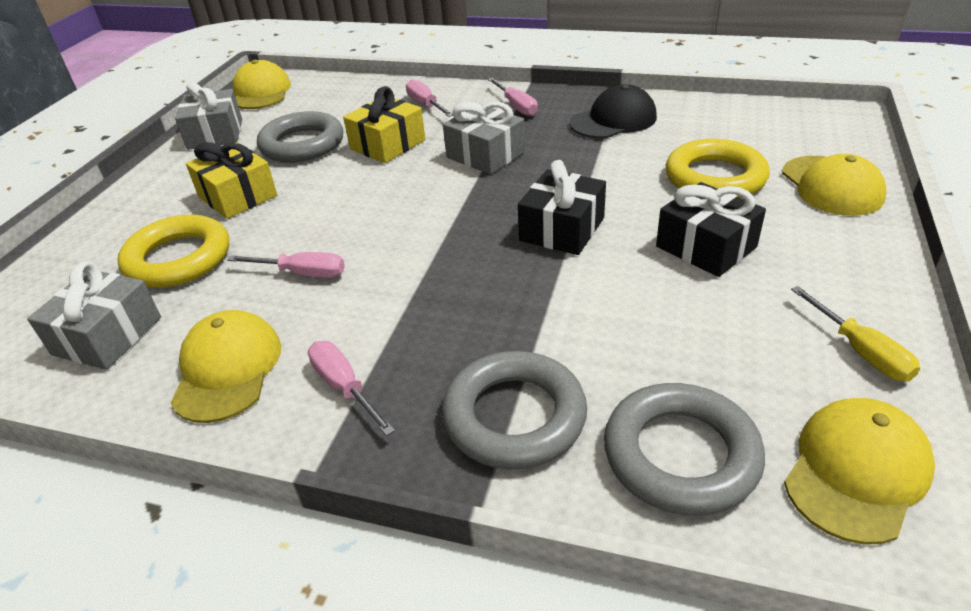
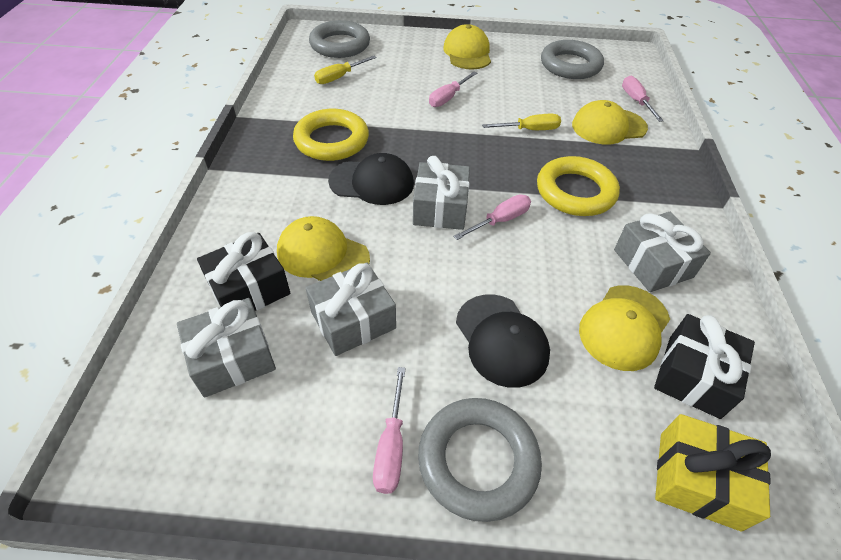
black cap: 1 -> 2
grey gift: 3 -> 4
yellow gift: 2 -> 1
yellow screwdriver: 1 -> 2

